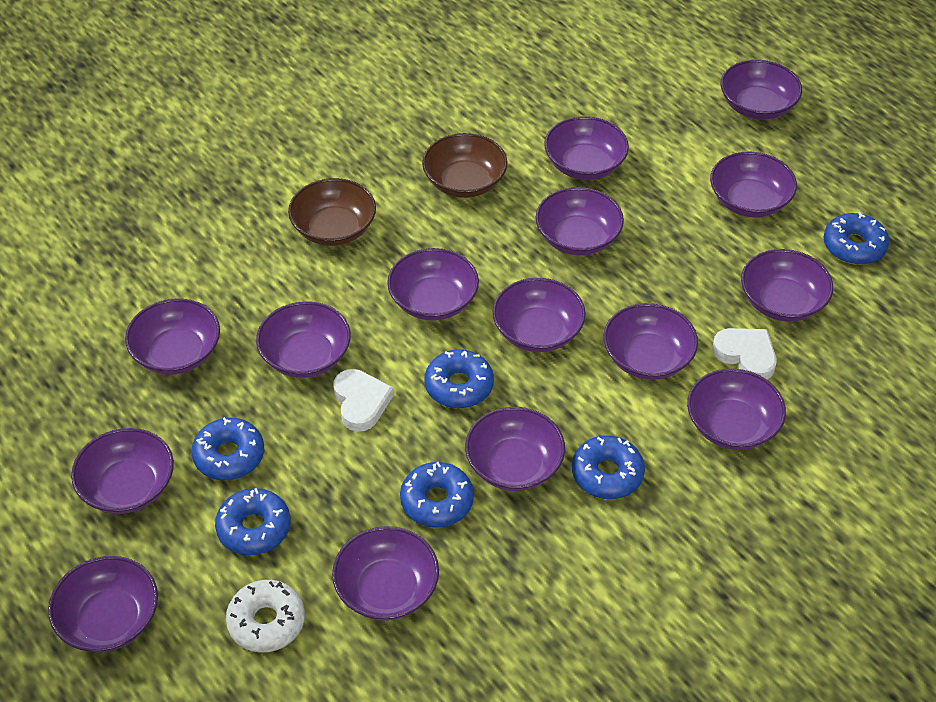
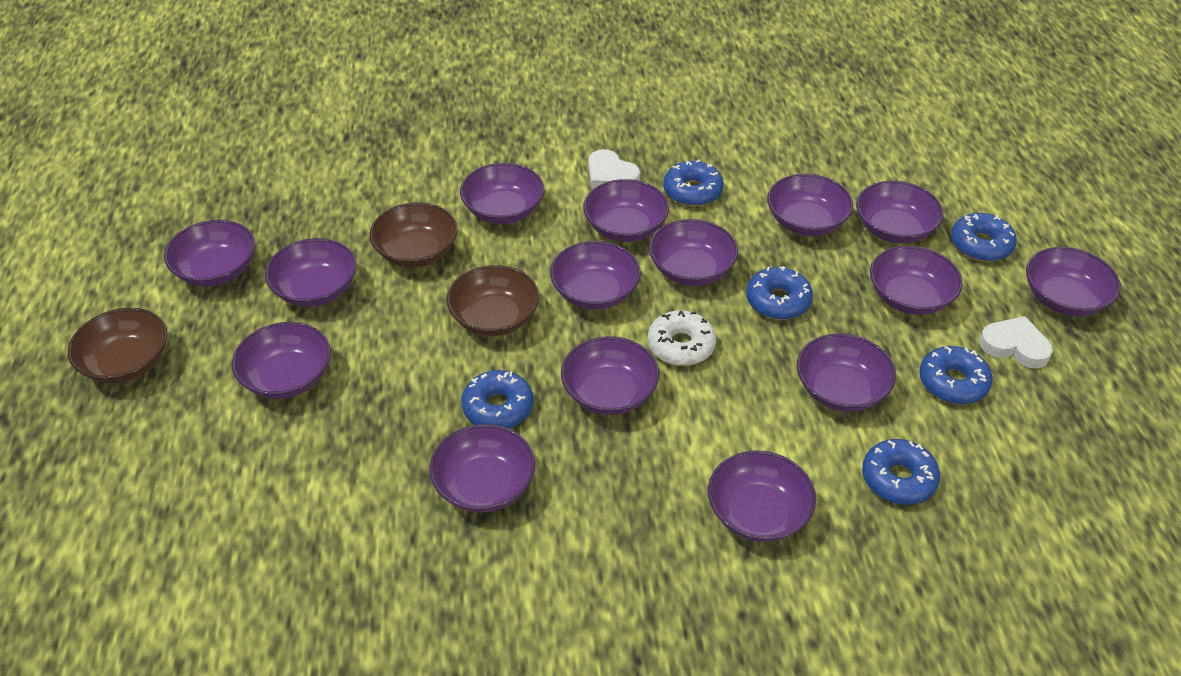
brown bowl: 2 -> 3

